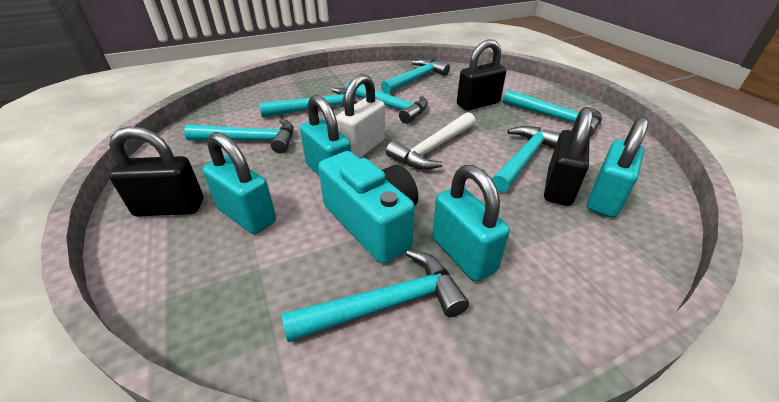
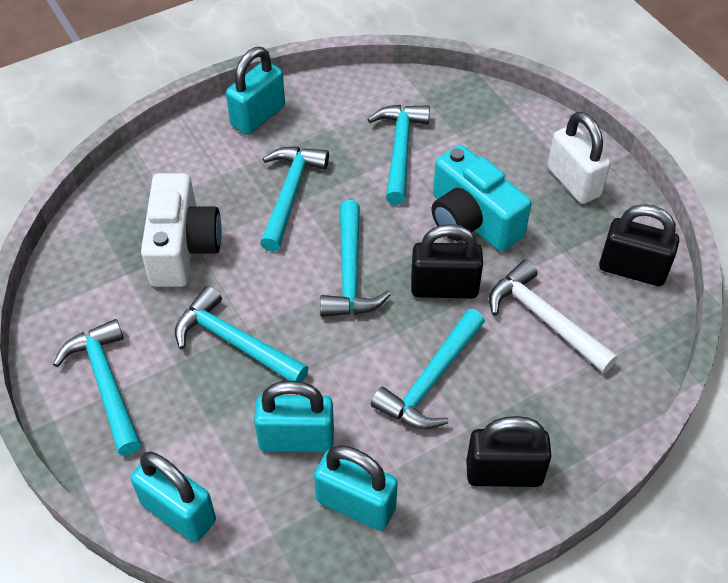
turquoise hammer: 7 -> 6
white camera: 0 -> 1

